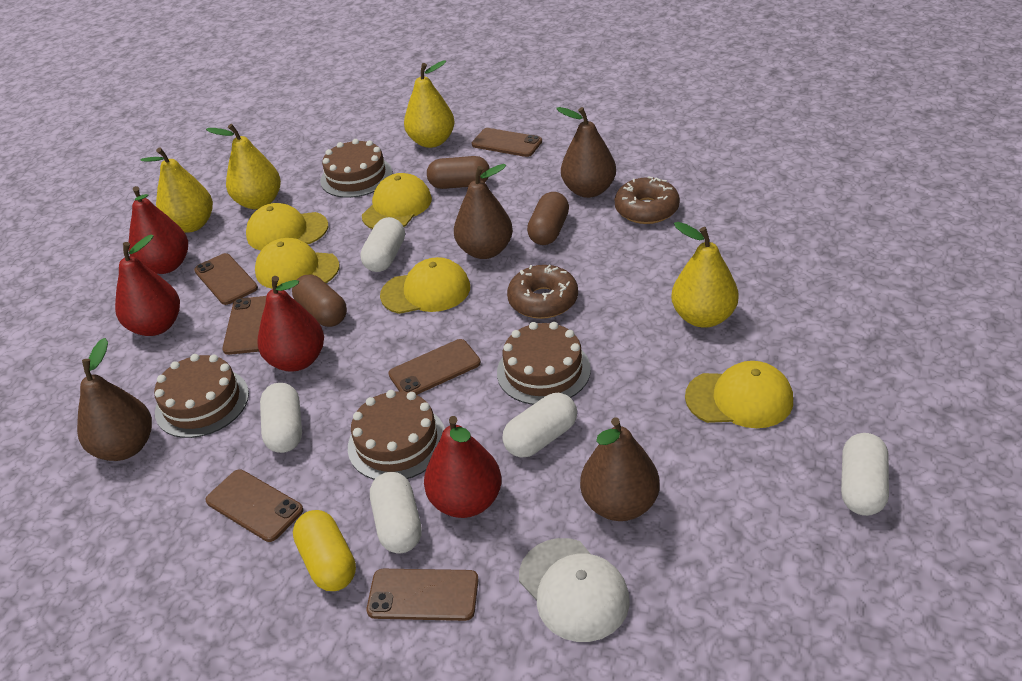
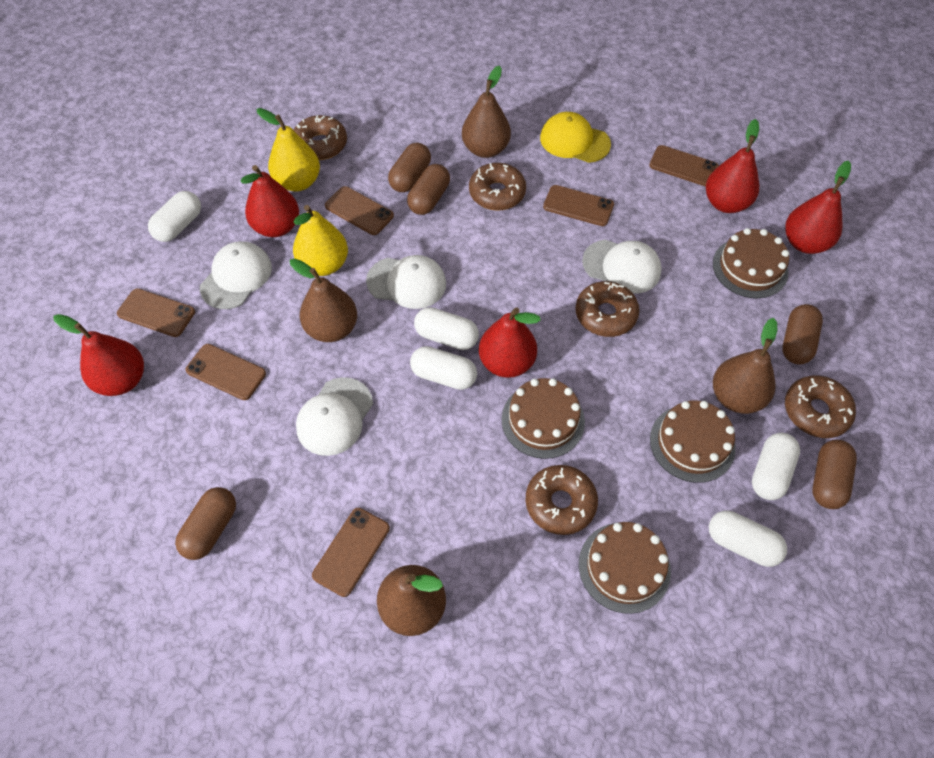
brown capsule: 3 -> 5
brown donut: 2 -> 5
red pear: 4 -> 5
white cap: 1 -> 4
yellow cap: 5 -> 1
yellow capsule: 1 -> 0
yellow pear: 4 -> 2

